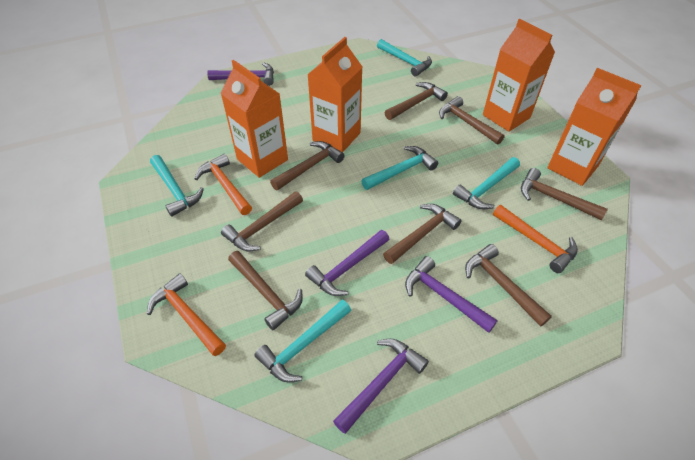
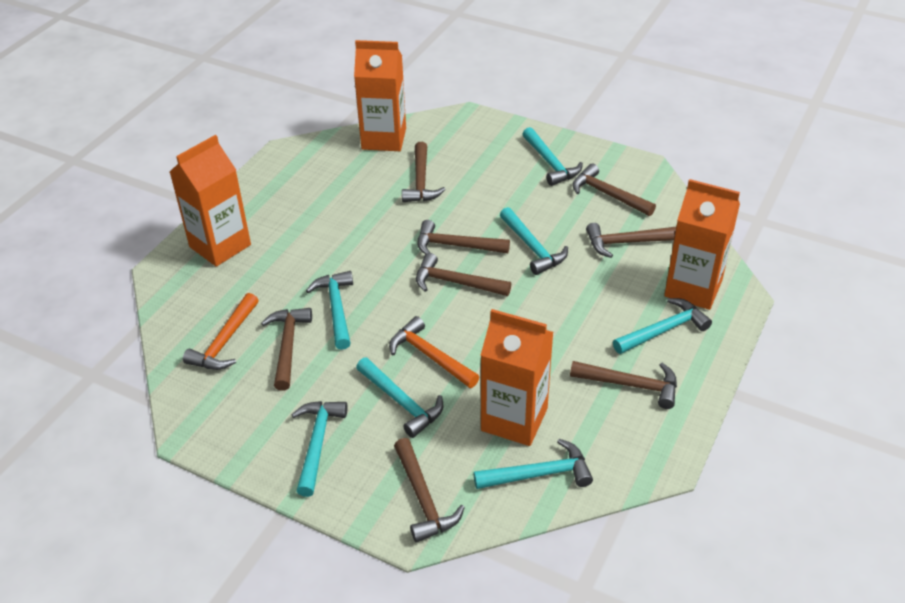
orange hammer: 3 -> 2
purple hammer: 4 -> 0
turquoise hammer: 5 -> 7

